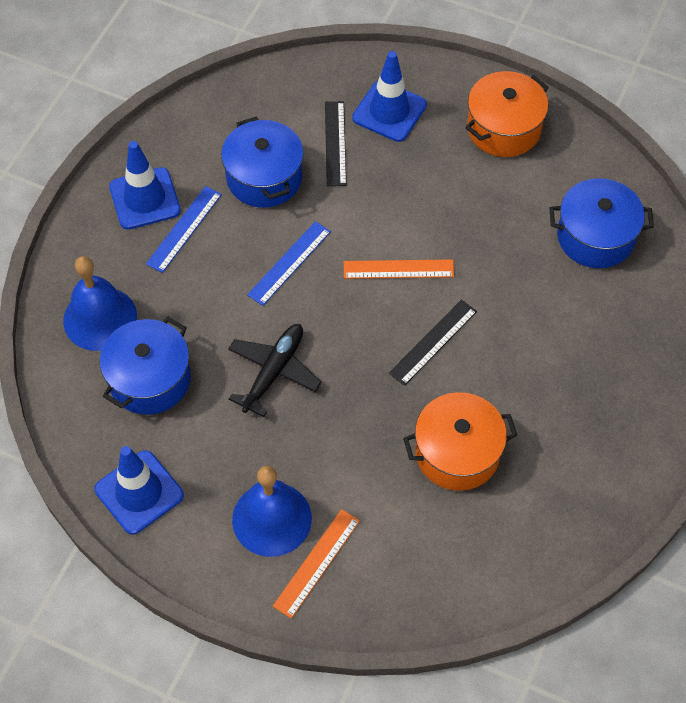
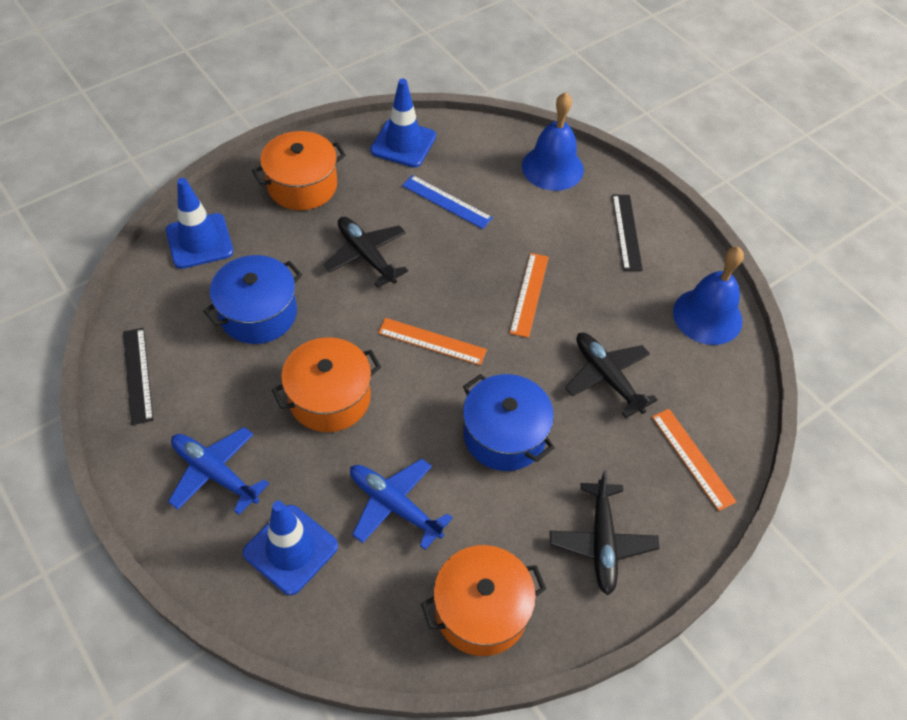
black plane: 1 -> 3
blue plane: 0 -> 2
blue pot: 3 -> 2
blue ruler: 2 -> 1
orange pot: 2 -> 3
orange ruler: 2 -> 3

